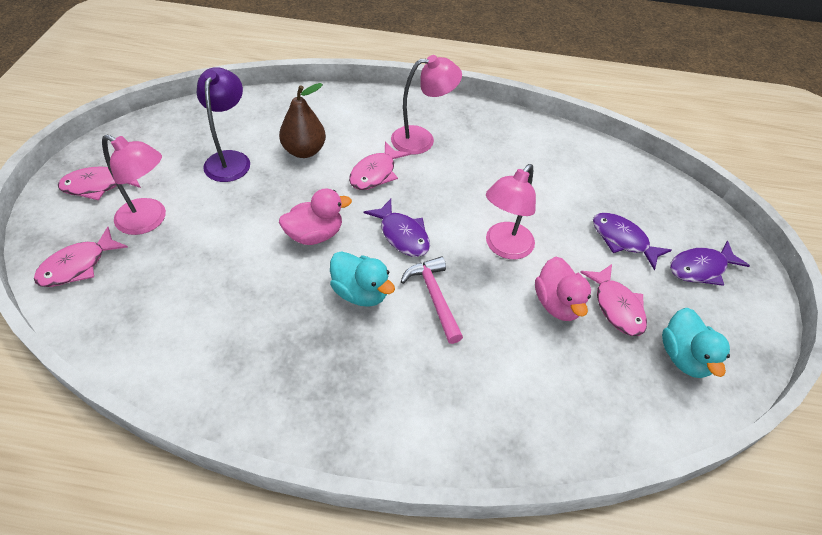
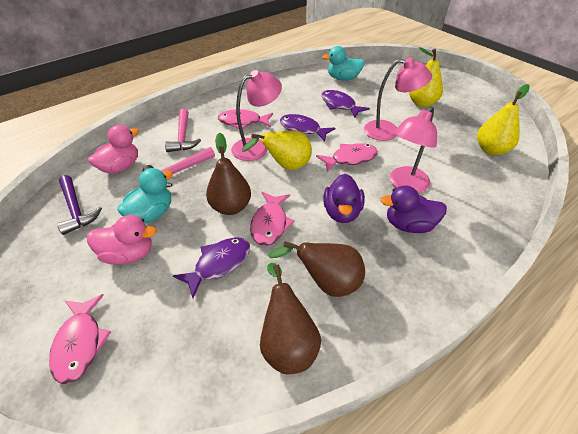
brown pear: 1 -> 3
pink hammer: 1 -> 2
purple duck: 0 -> 2
purple hammer: 0 -> 1
purple lamp: 1 -> 0
yellow pear: 0 -> 3

